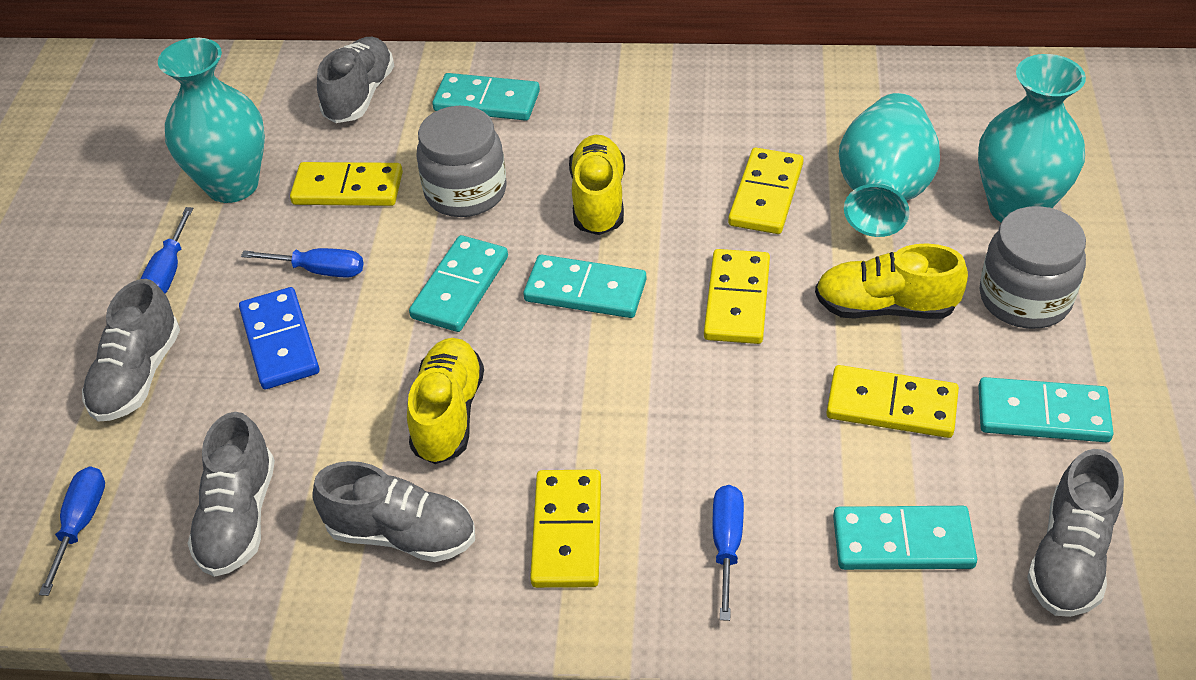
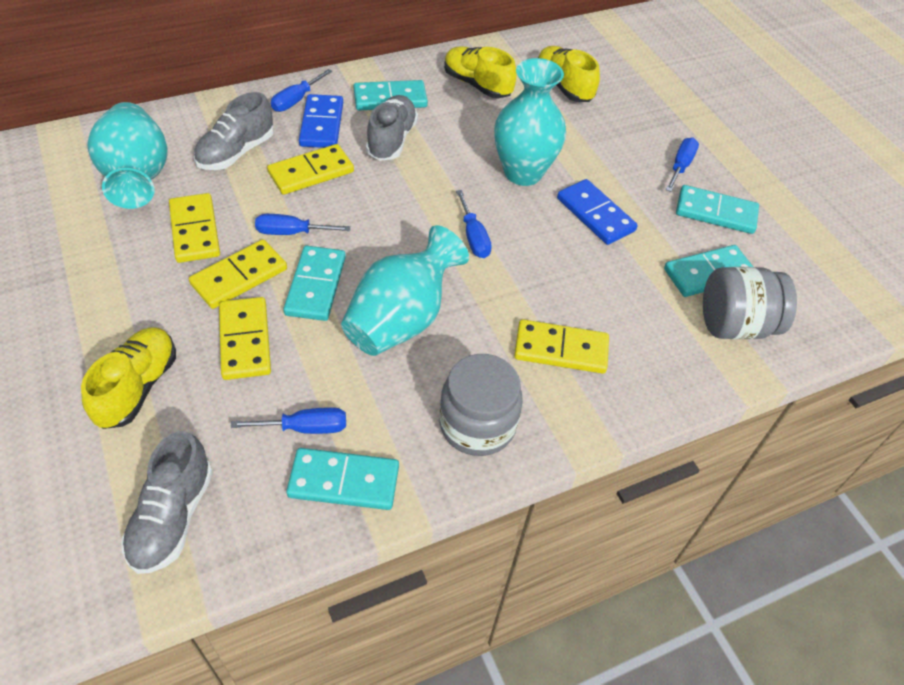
blue domino: 1 -> 2
blue screwdriver: 4 -> 5
grey shoe: 5 -> 3

